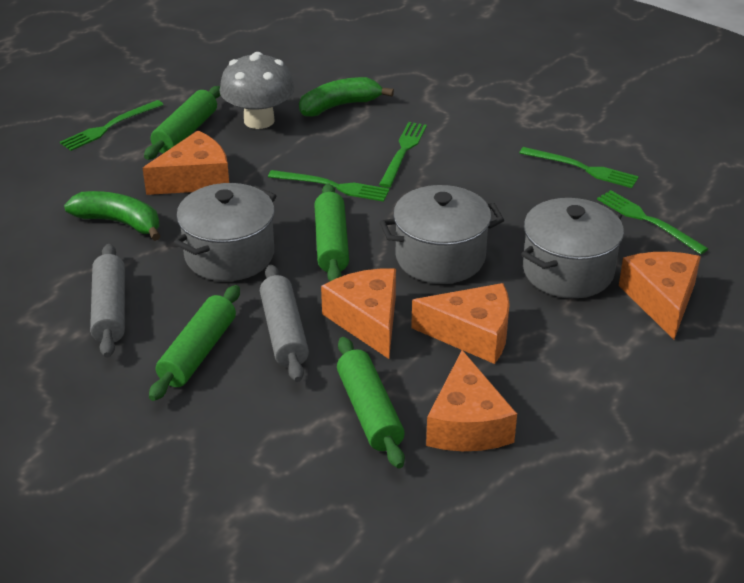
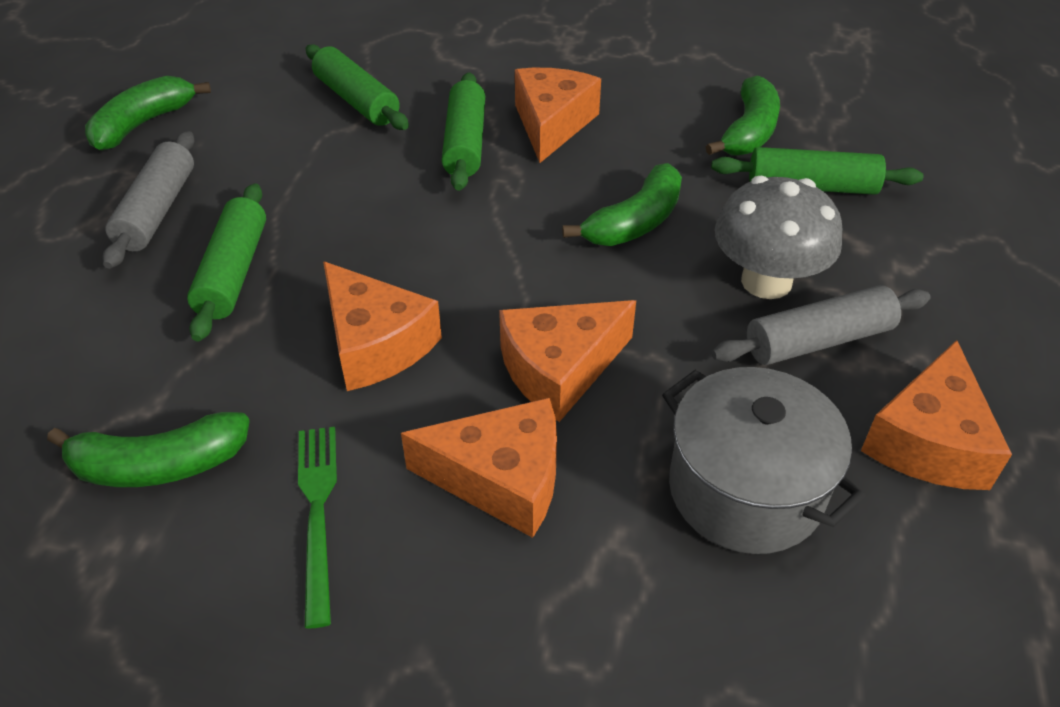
green banana: 2 -> 4
green fork: 5 -> 1
grey pot: 3 -> 1

